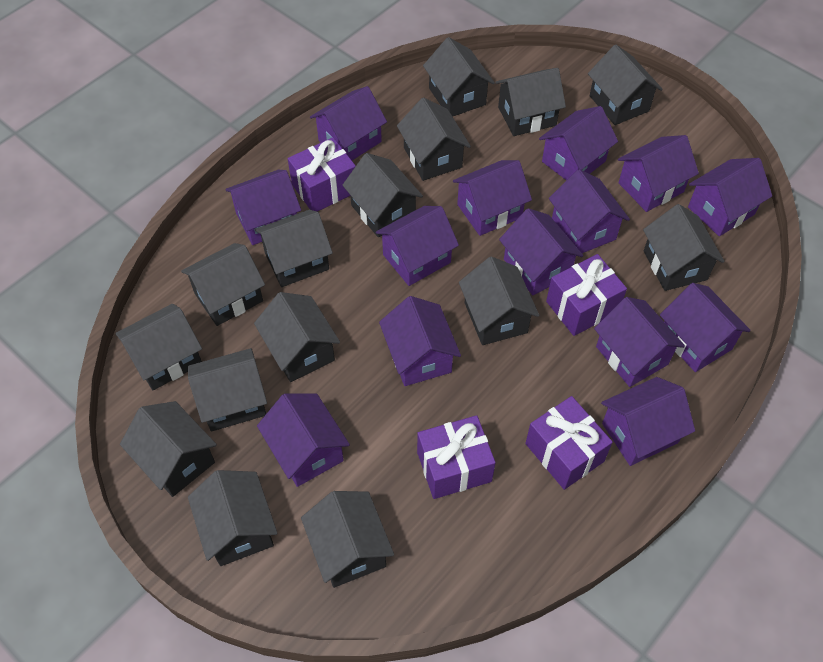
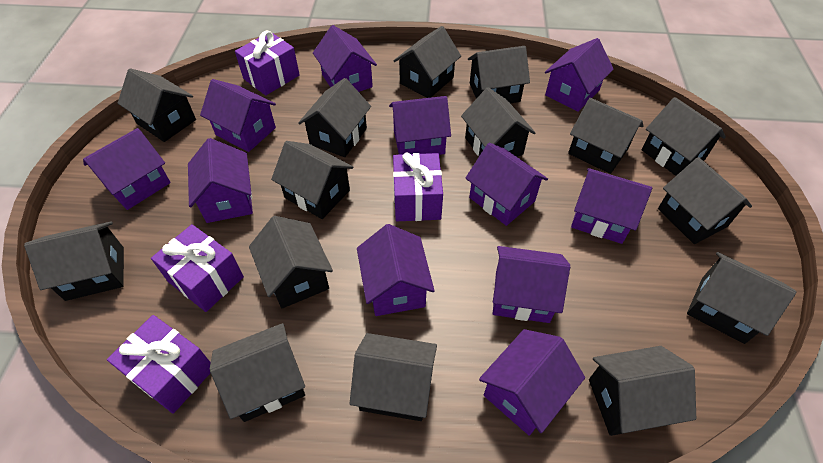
purple house: 14 -> 11

